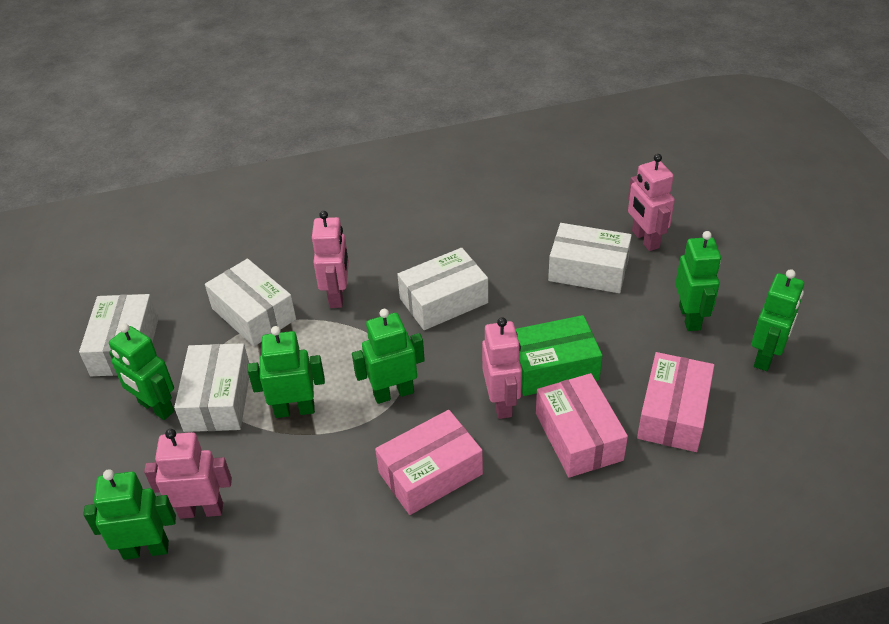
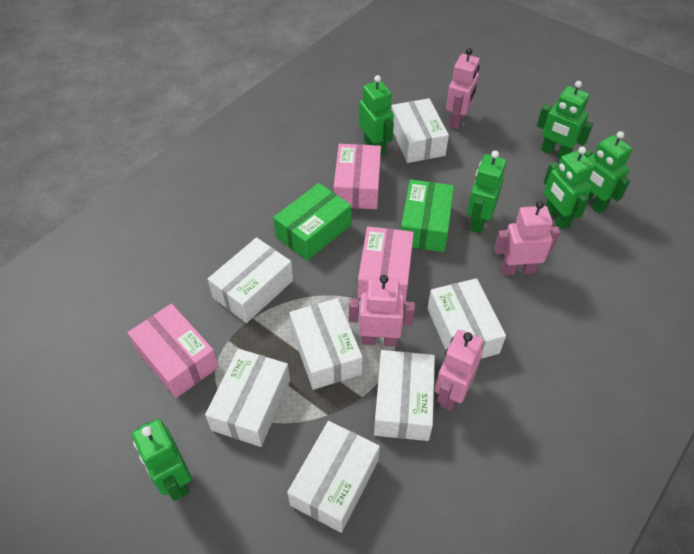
green box: 1 -> 2
white box: 5 -> 7

